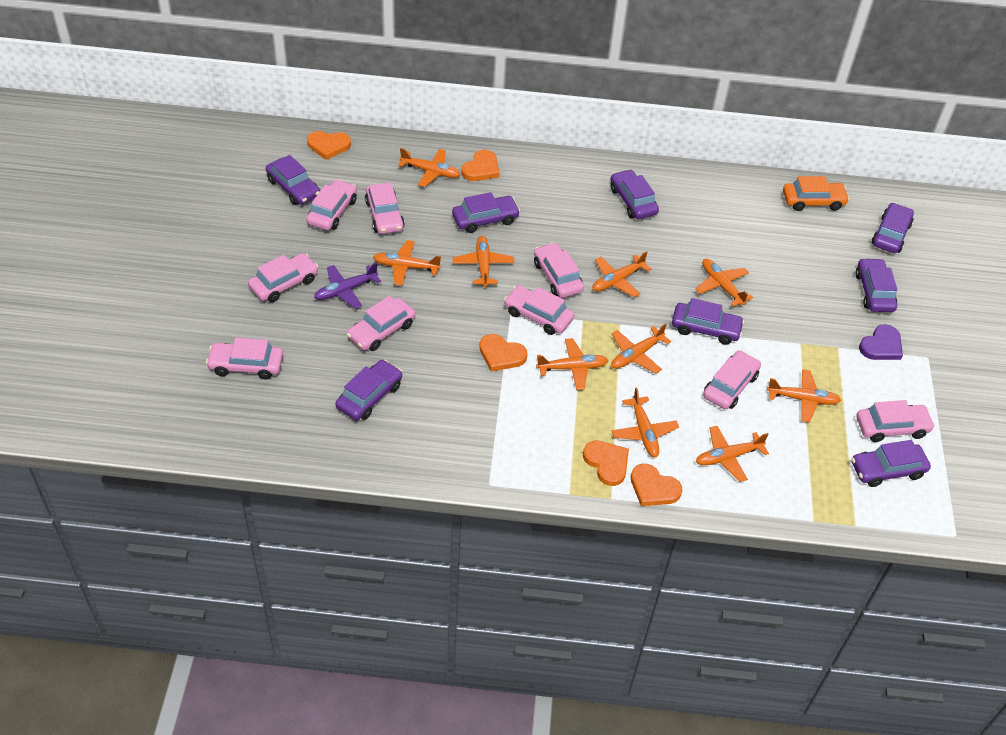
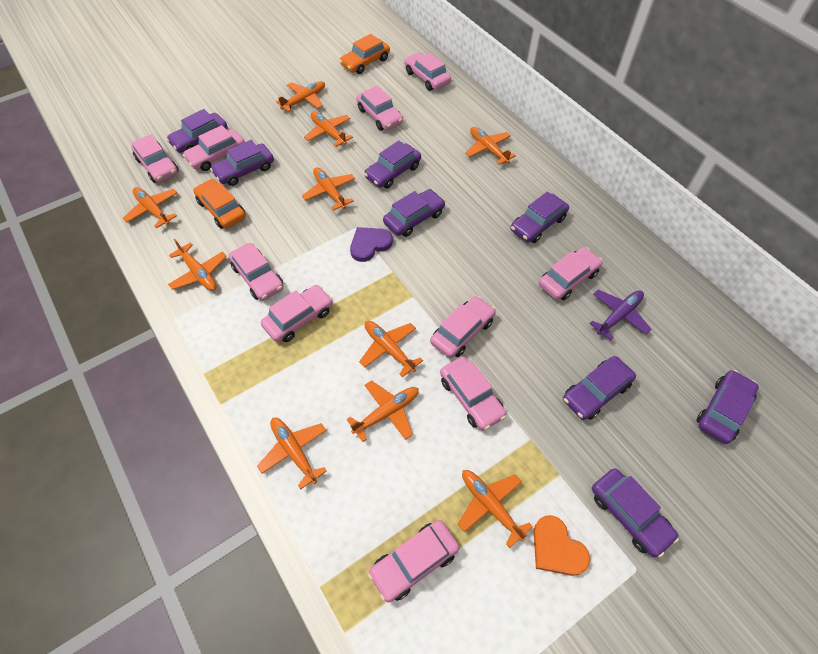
orange car: 1 -> 2
orange heart: 5 -> 1
pink car: 9 -> 10

